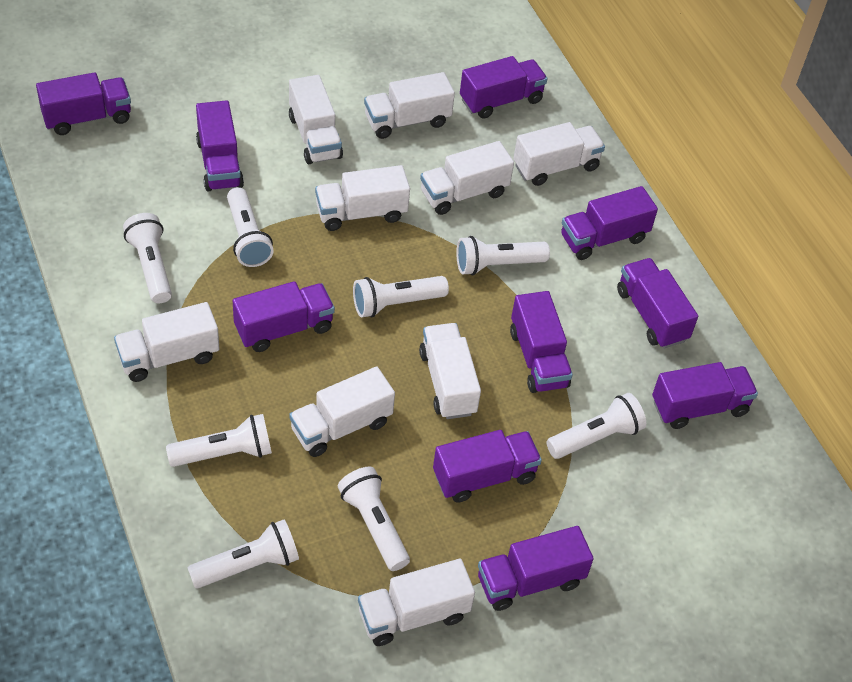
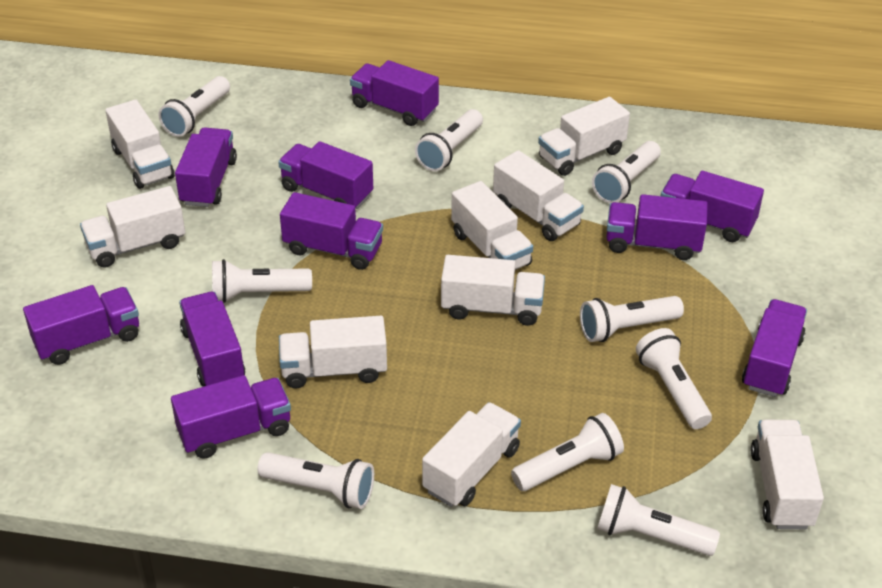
white flashlight: 8 -> 9

